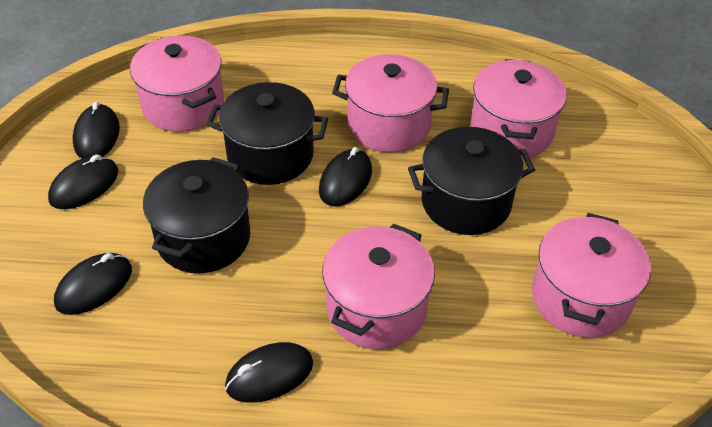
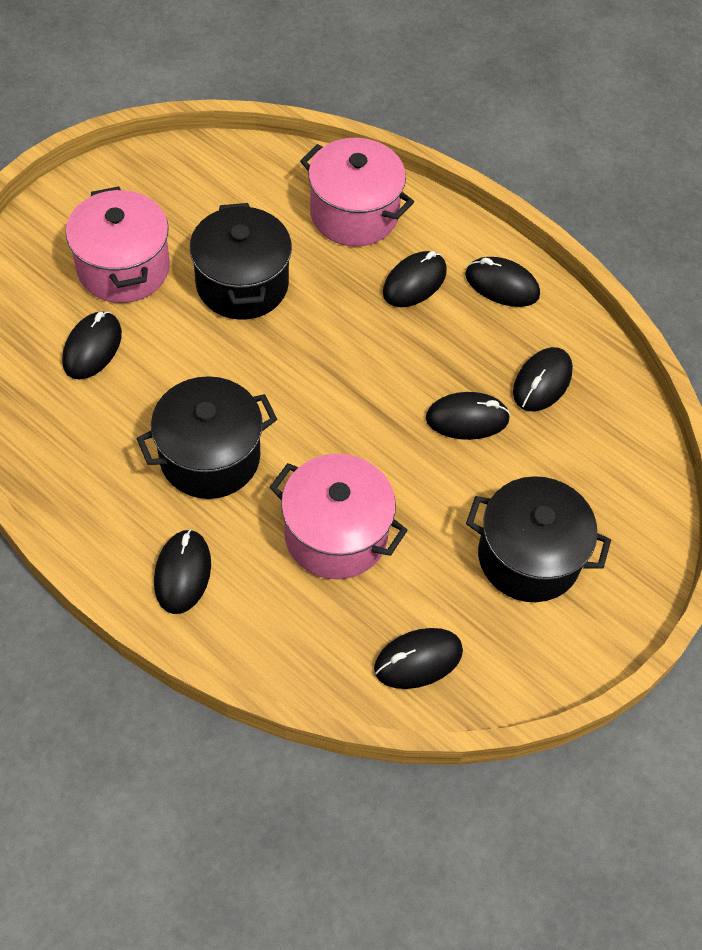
black mouse: 5 -> 7
pink pot: 5 -> 3

